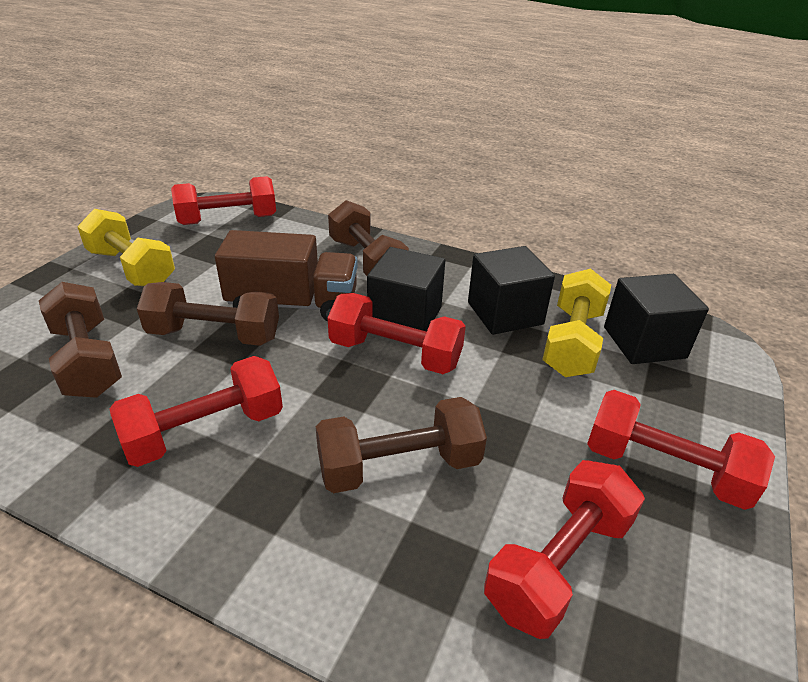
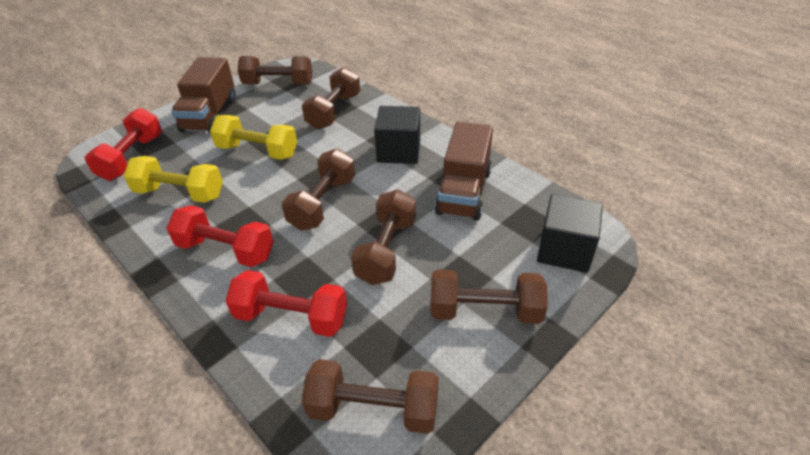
black cube: 3 -> 2
brown dumbbell: 4 -> 6
brown truck: 1 -> 2
red dumbbell: 5 -> 3

